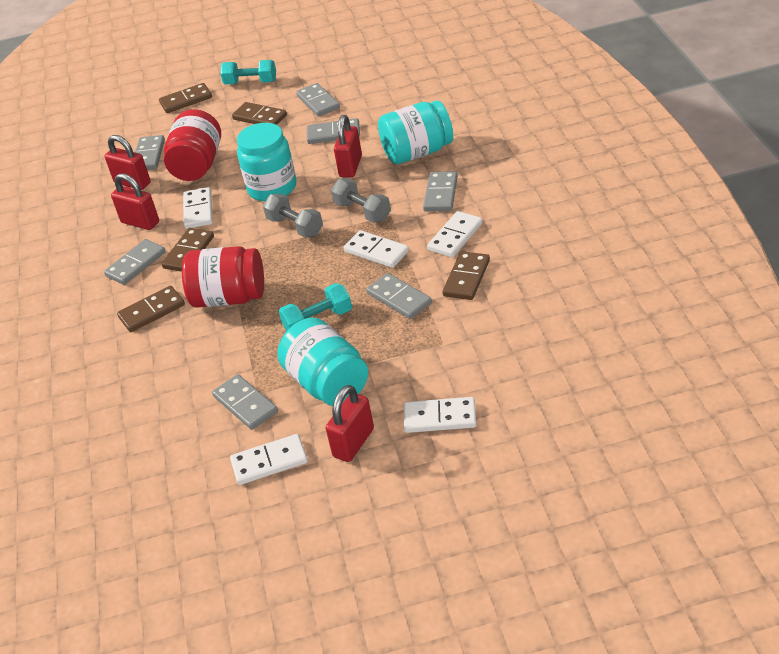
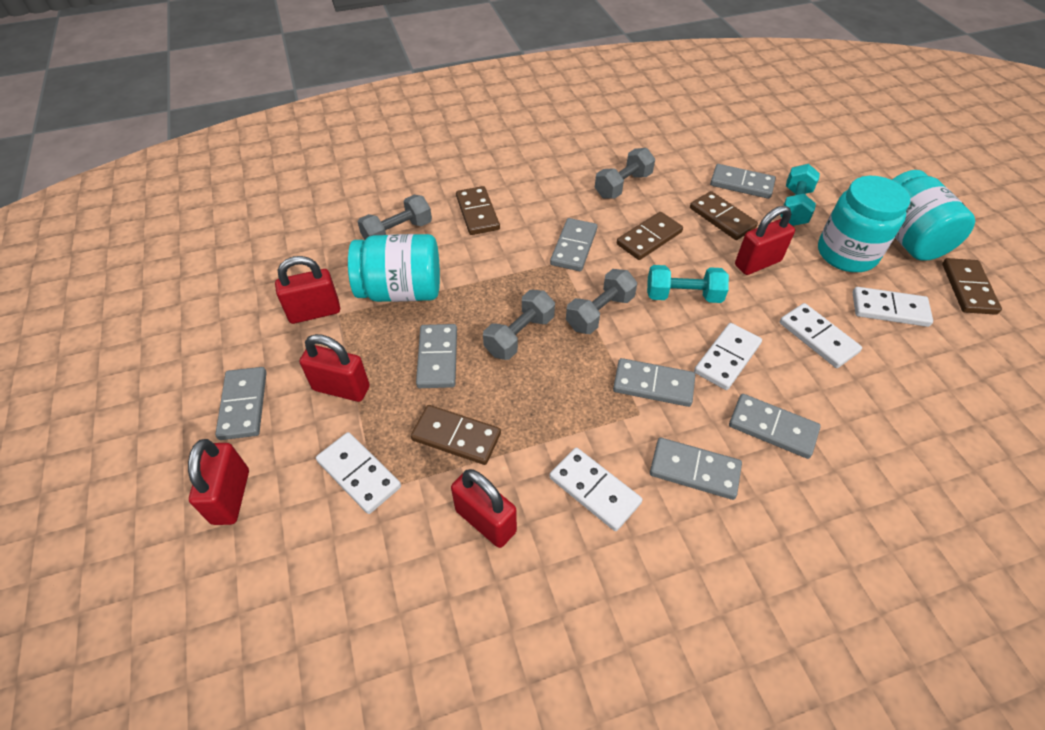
grey dumbbell: 2 -> 4
red jar: 2 -> 0
red padlock: 4 -> 5

